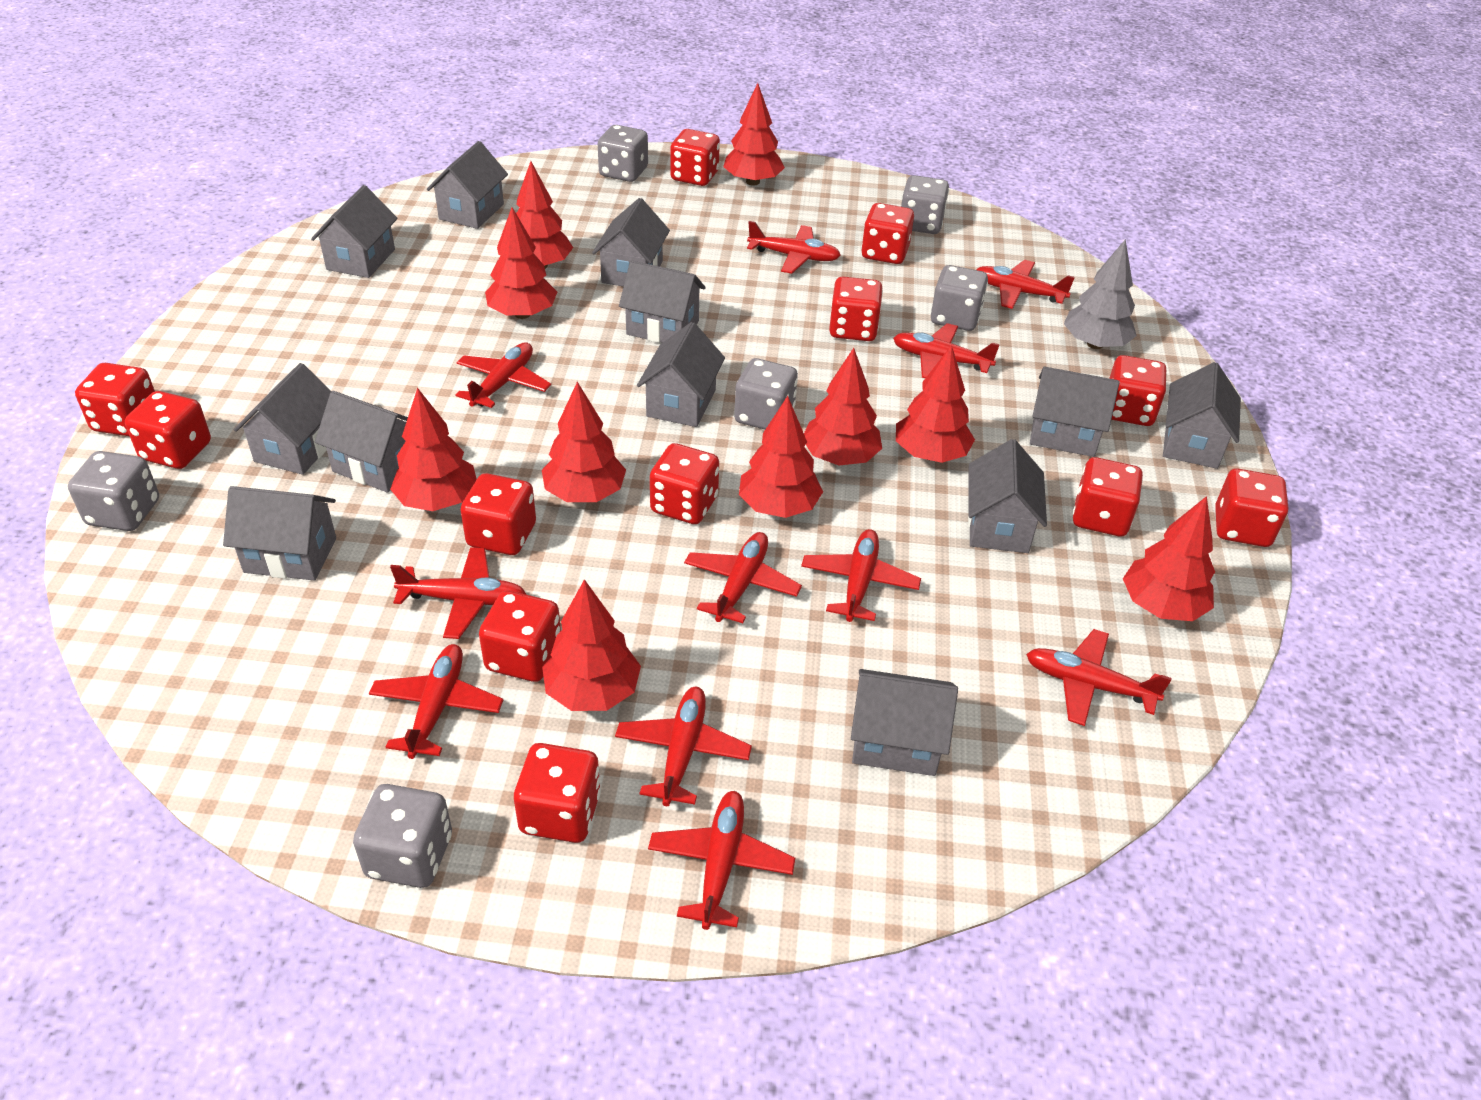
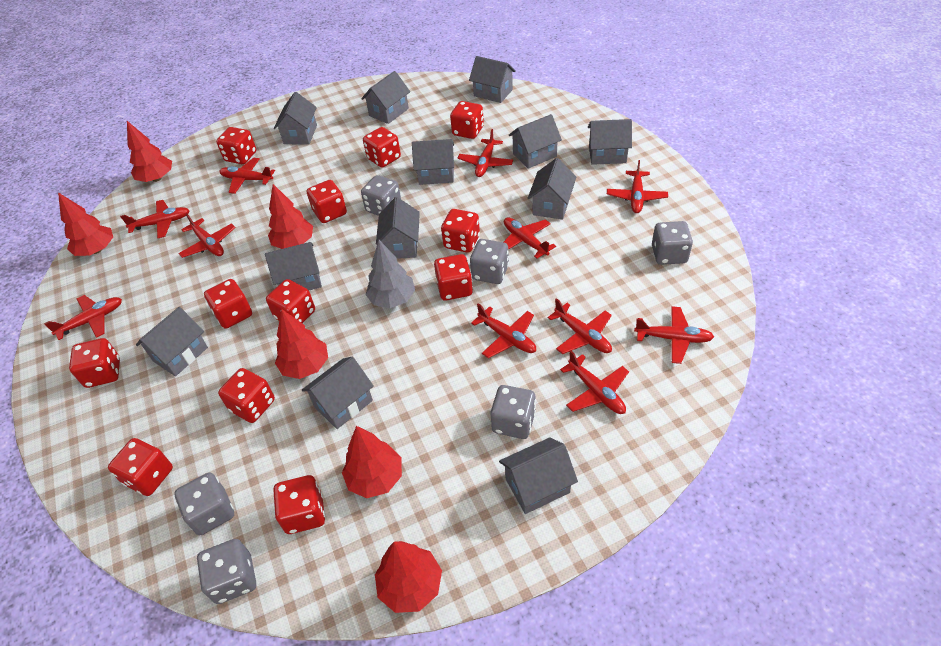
red tree: 10 -> 6

